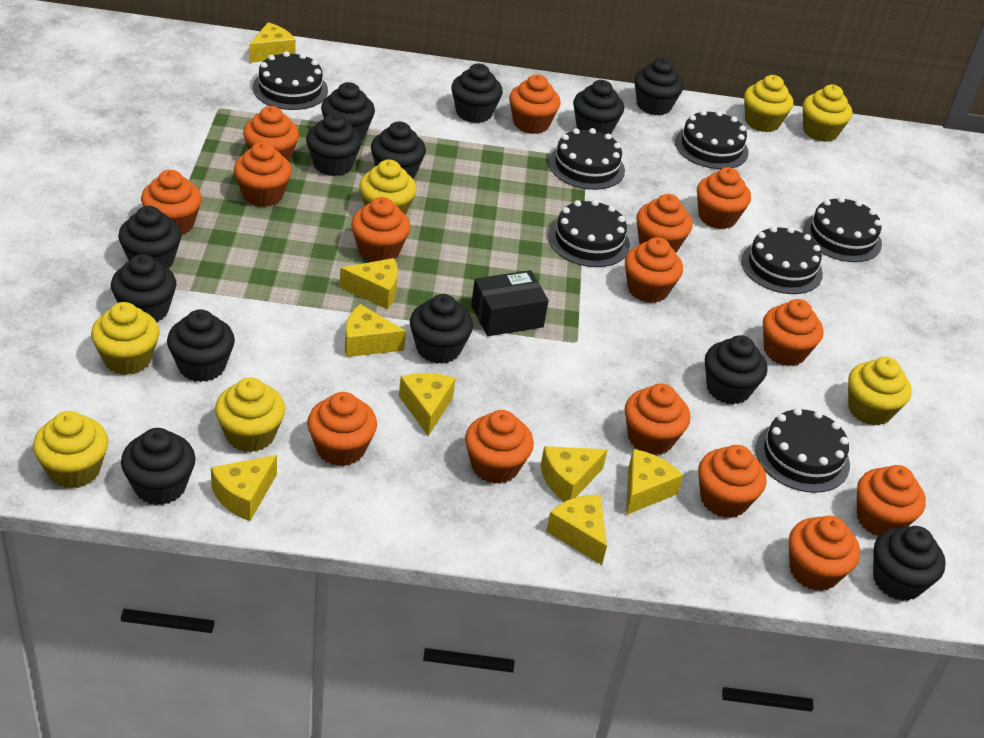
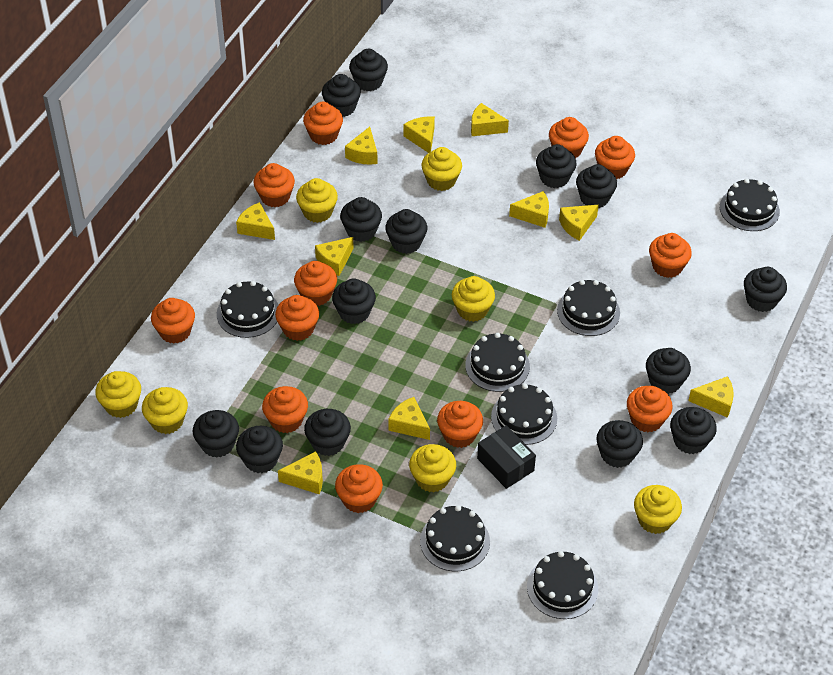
black cupcake: 13 -> 14
orange cupcake: 15 -> 12
yellow cheese: 8 -> 10

